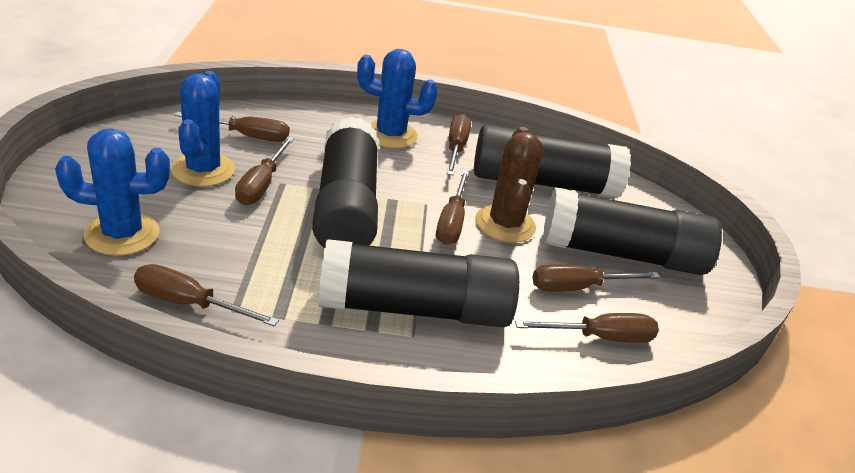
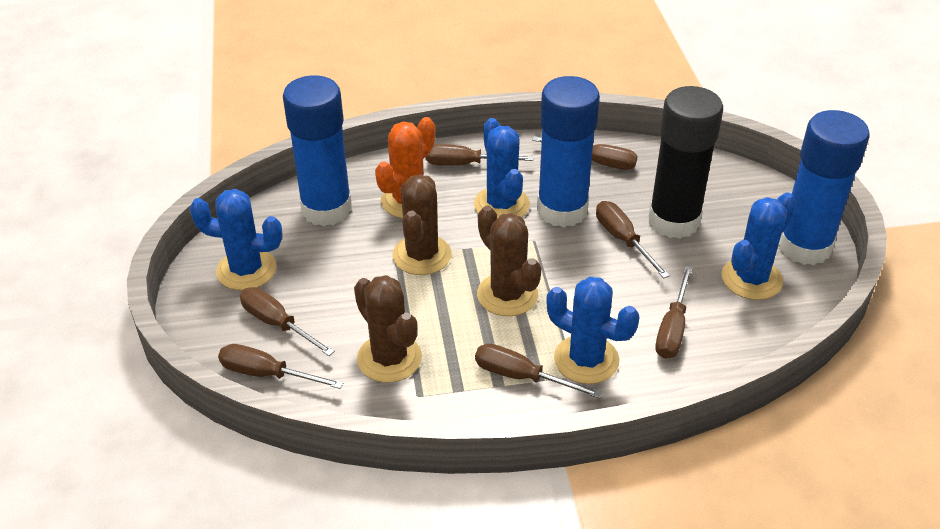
black glue stick: 4 -> 1
blue cactus: 3 -> 4
blue glue stick: 0 -> 3
brown cactus: 1 -> 3
orange cactus: 0 -> 1

